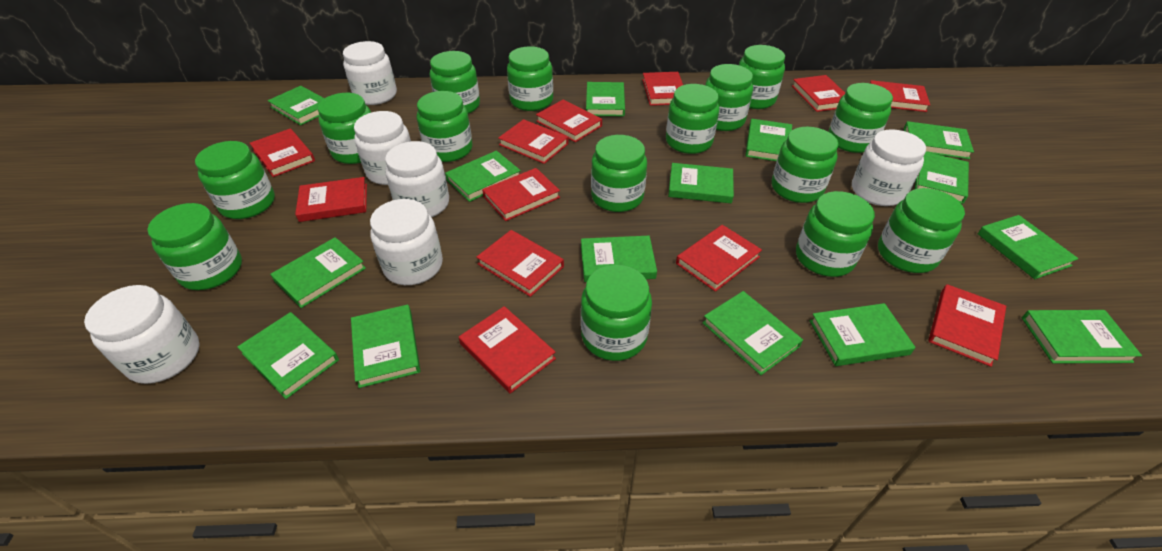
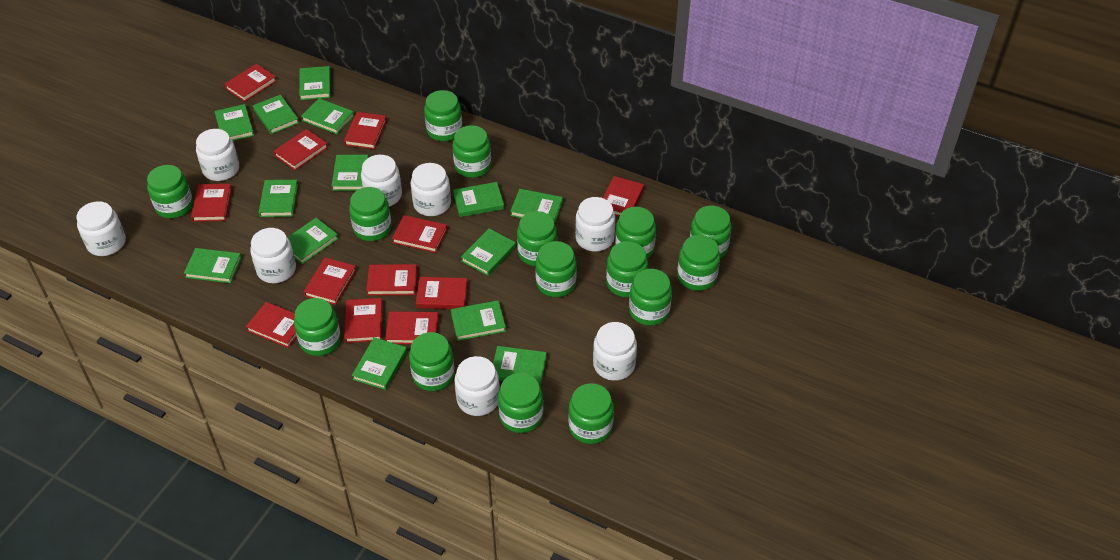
green book: 15 -> 14
white jar: 6 -> 8

